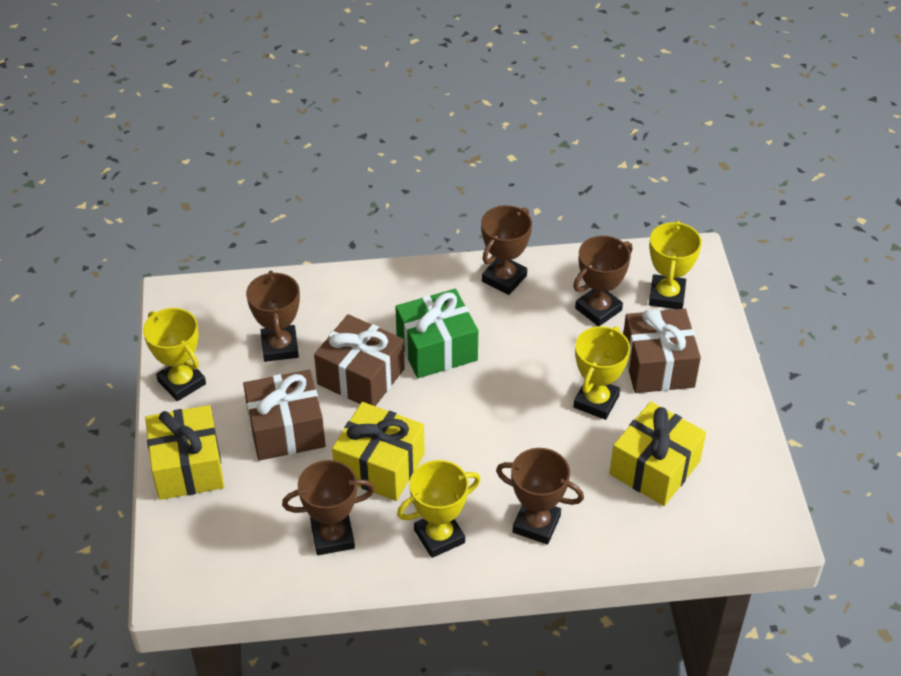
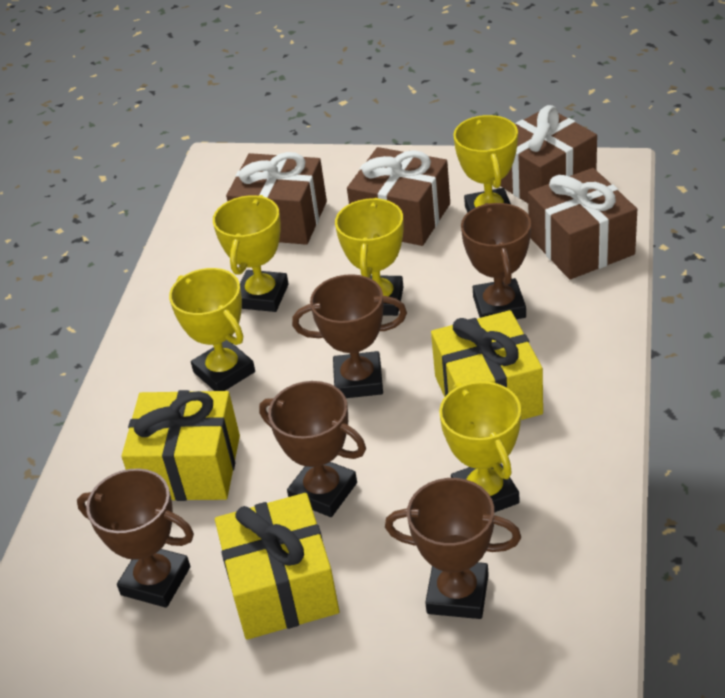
brown gift: 3 -> 4
green gift: 1 -> 0
yellow trophy: 4 -> 5

